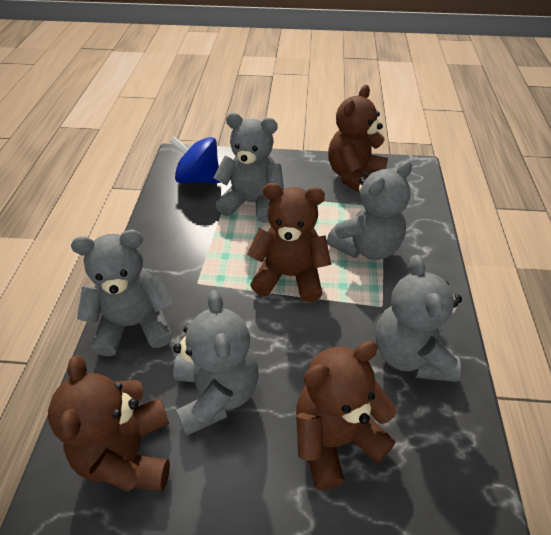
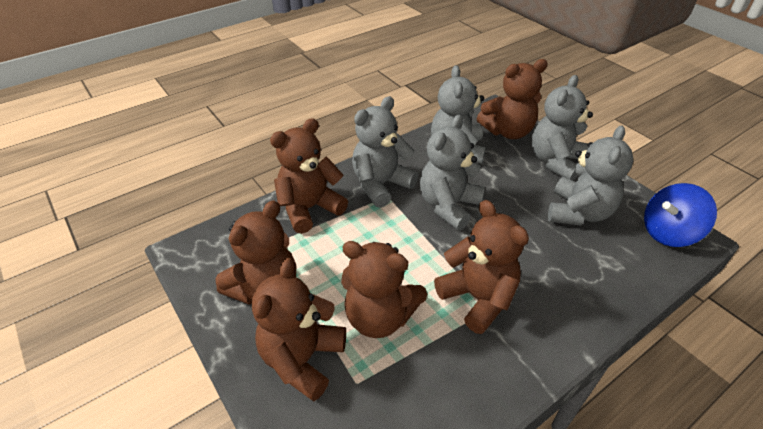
brown teddy bear: 4 -> 6

